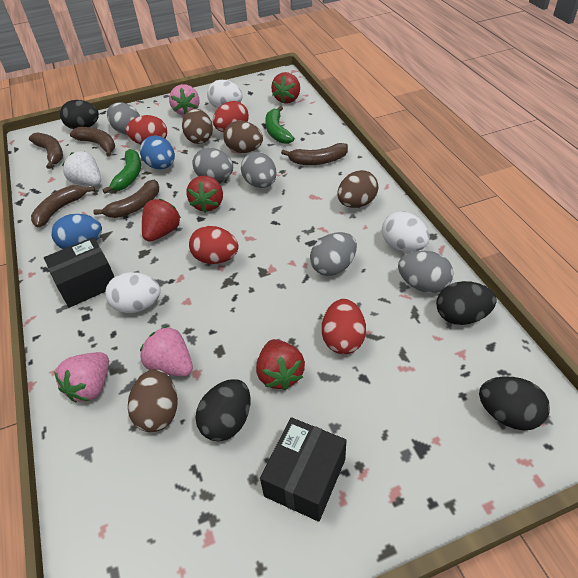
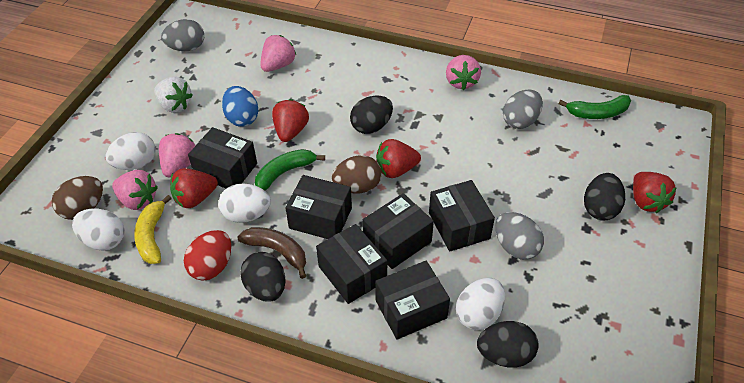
black box: 2 -> 6
blue egg: 2 -> 1
brown banana: 5 -> 1
brown egg: 4 -> 2
grey egg: 5 -> 3
pink strawberry: 3 -> 4
red egg: 4 -> 1
white egg: 3 -> 4
yellow banana: 0 -> 1

